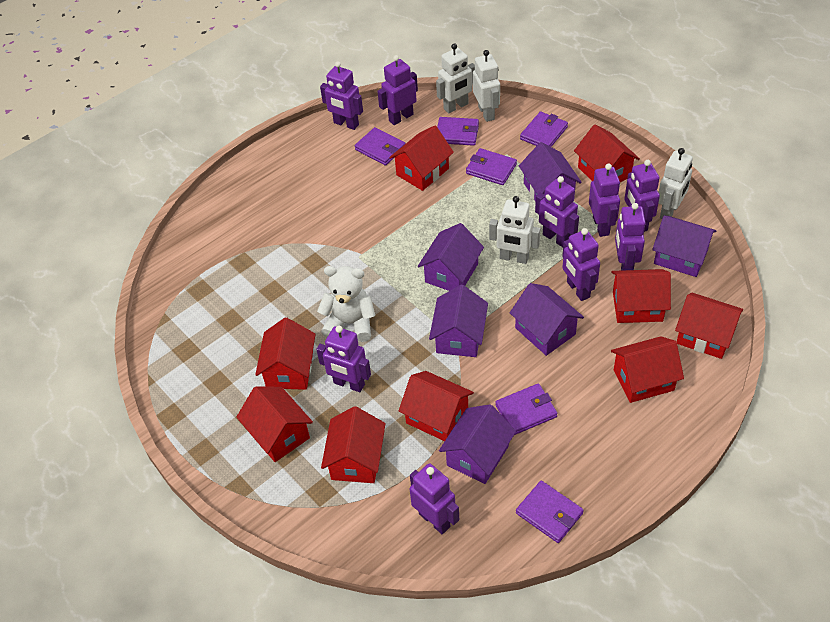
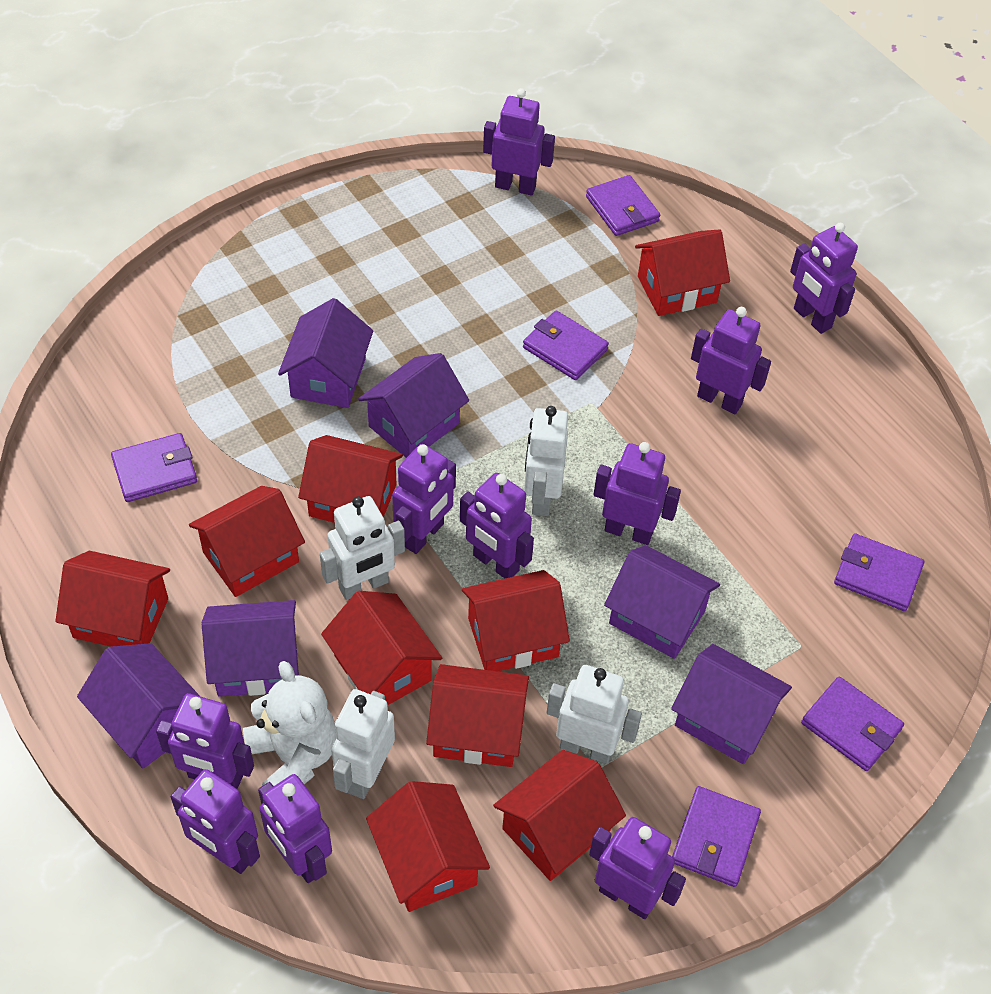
purple robot: 9 -> 10

